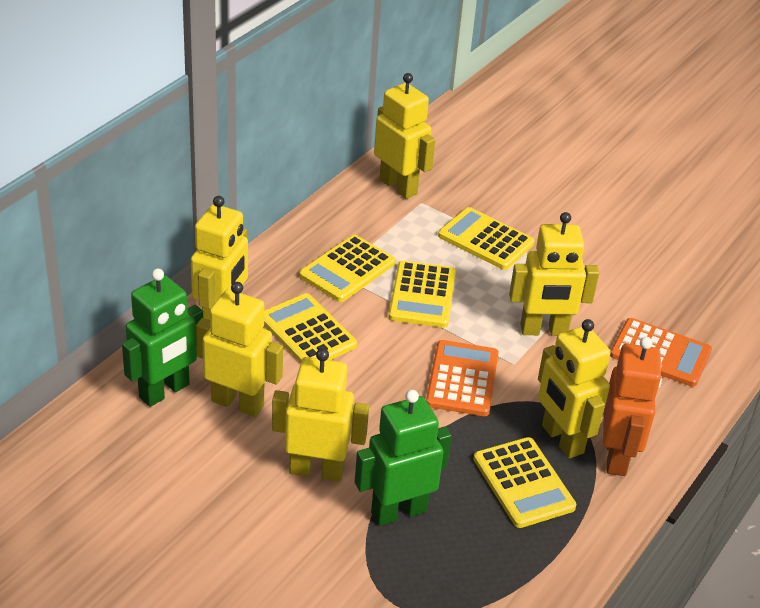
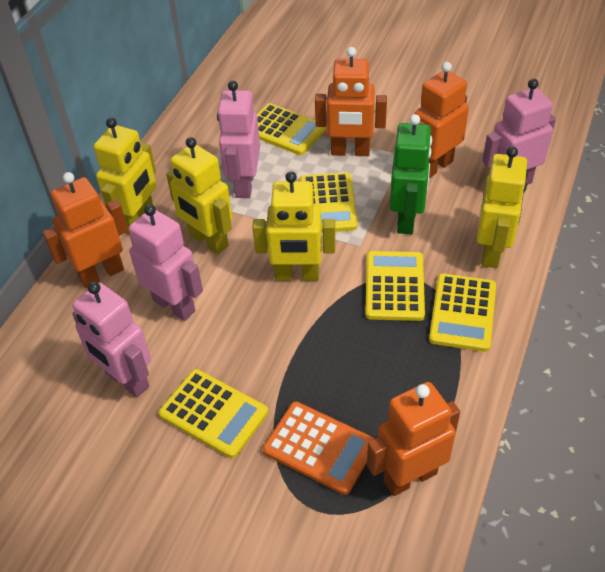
green robot: 2 -> 1
orange calculator: 2 -> 1
orange robot: 1 -> 4
pink robot: 0 -> 4
yellow robot: 6 -> 4

